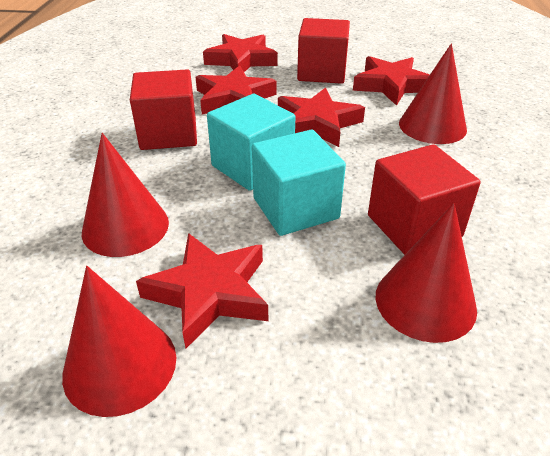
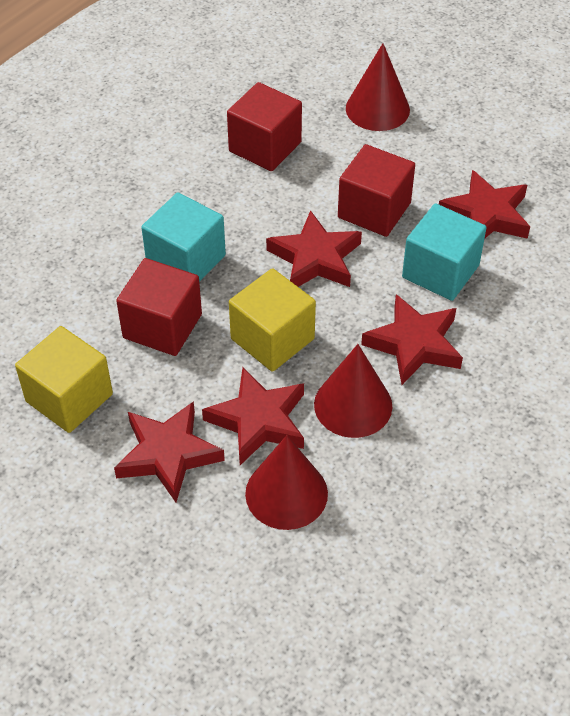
red cone: 4 -> 3
yellow cube: 0 -> 2

